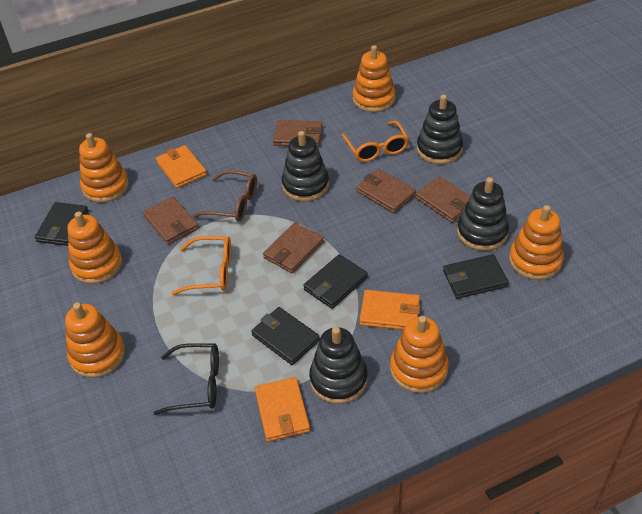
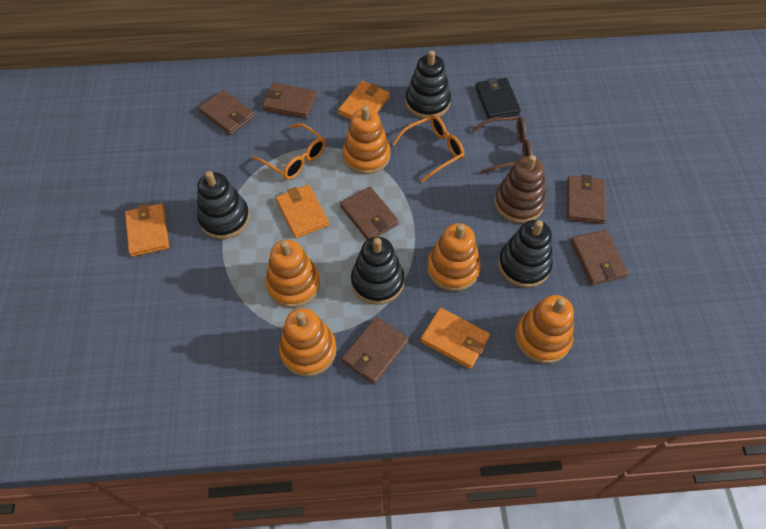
black glasses: 1 -> 0
black wallet: 4 -> 1
brown stacking toy: 0 -> 1
brown wallet: 5 -> 6
orange stacking toy: 6 -> 5
orange wallet: 3 -> 4

